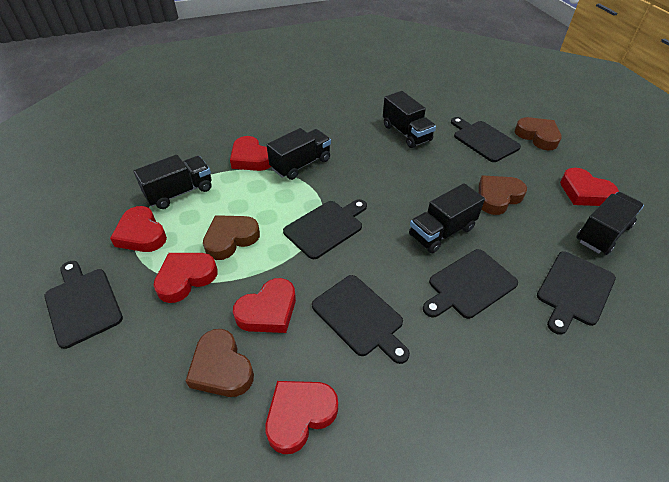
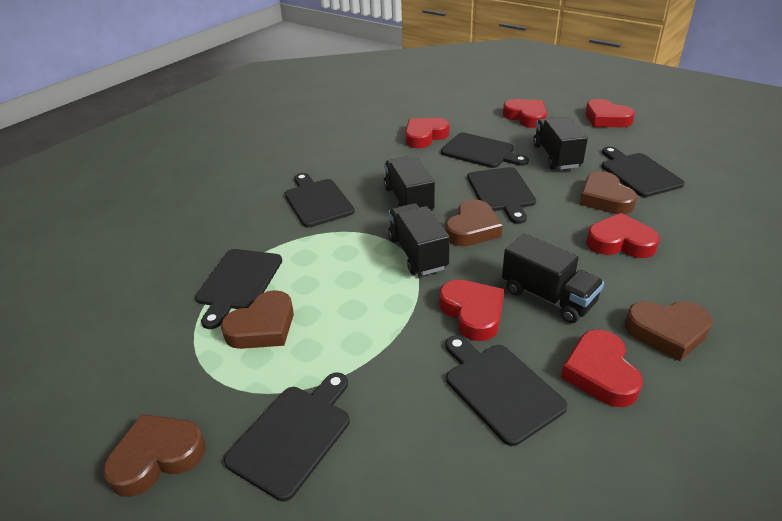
black cutting board: 6 -> 7
black truck: 5 -> 4
brown heart: 4 -> 5

